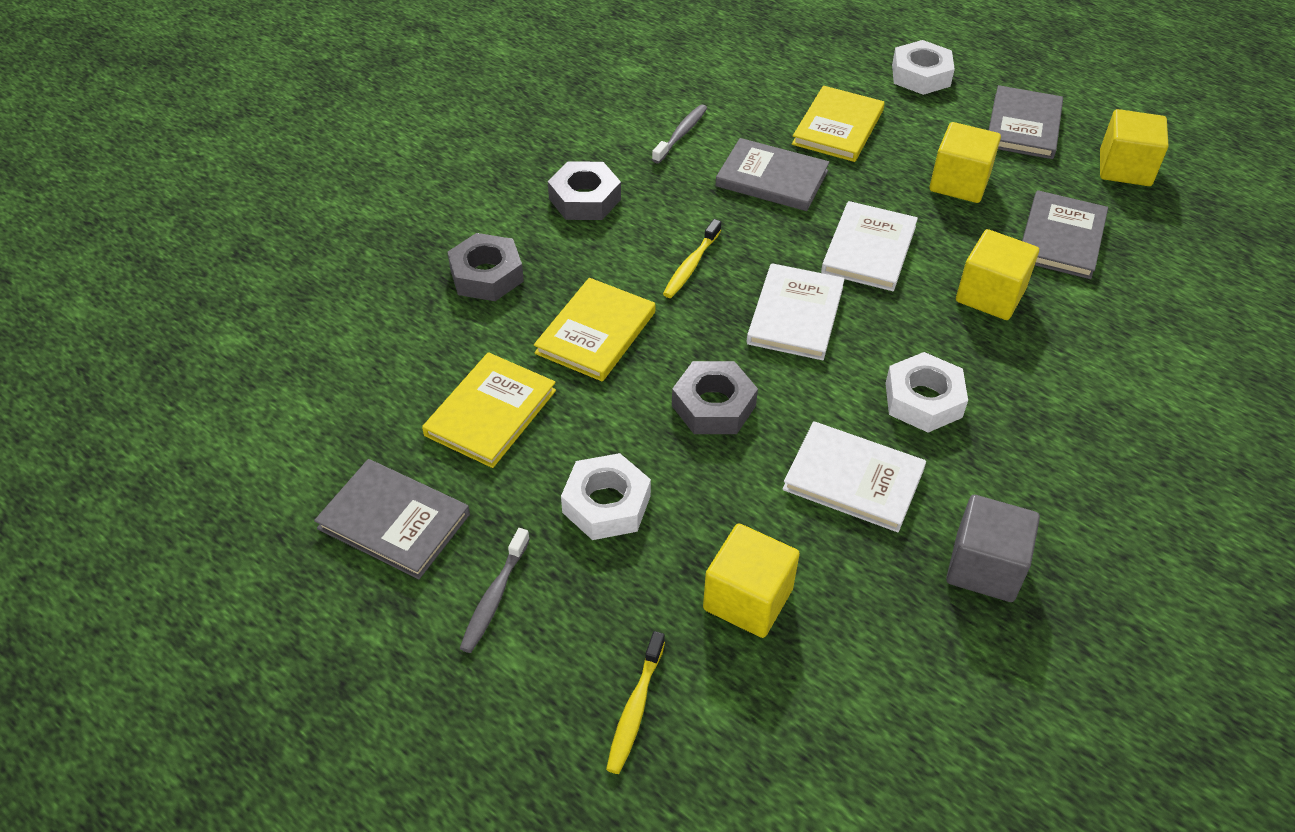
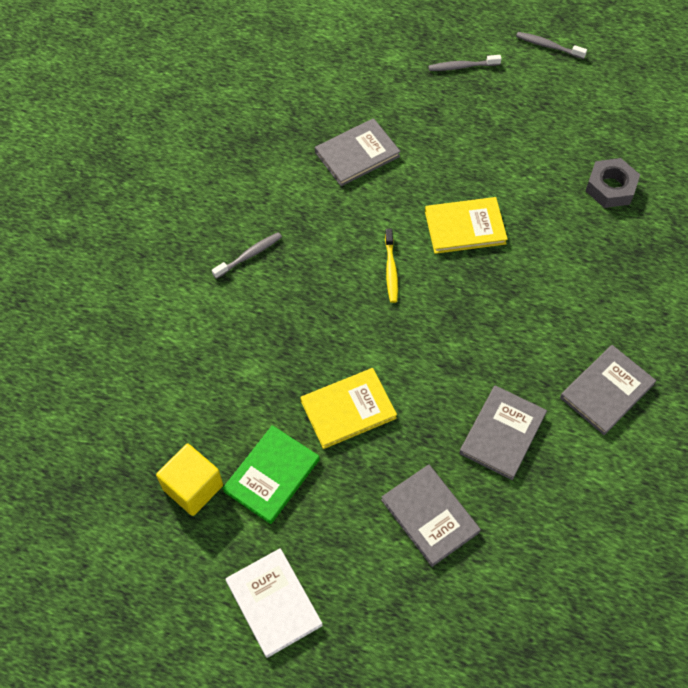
green book: 0 -> 1
grey cube: 1 -> 0
grey nut: 3 -> 1
grey toothbrush: 2 -> 3
white book: 3 -> 1
white nut: 3 -> 0
yellow book: 3 -> 2
yellow cube: 4 -> 1
yellow toothbrush: 2 -> 1

